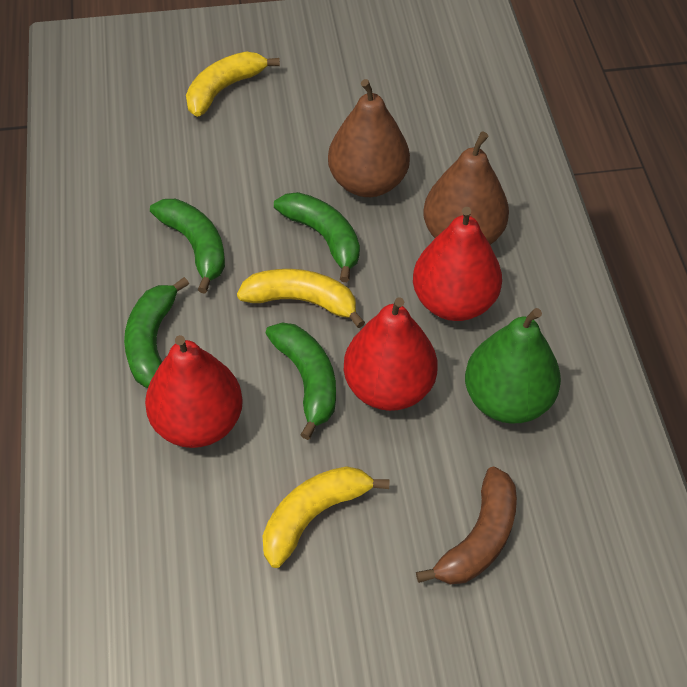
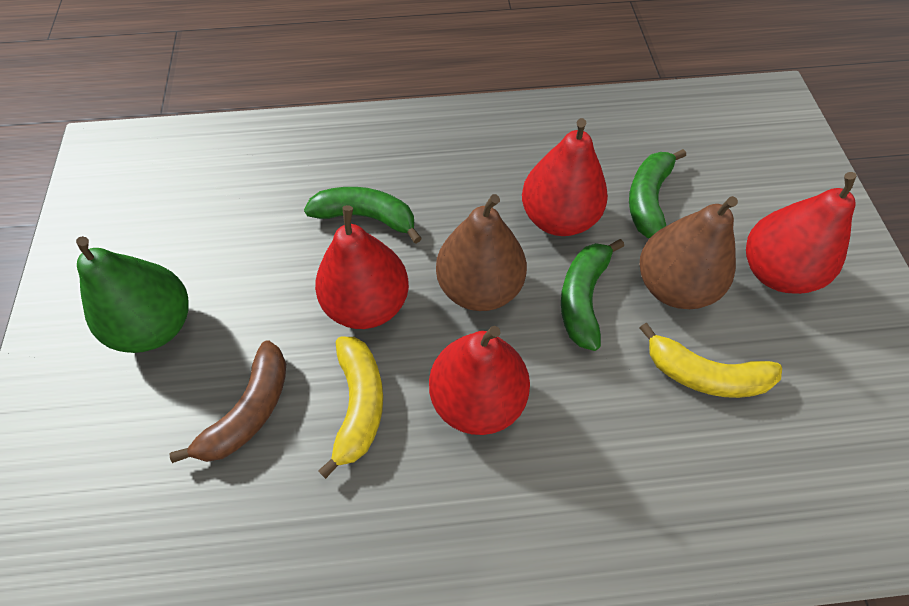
green banana: 4 -> 3
red pear: 3 -> 4
yellow banana: 3 -> 2

